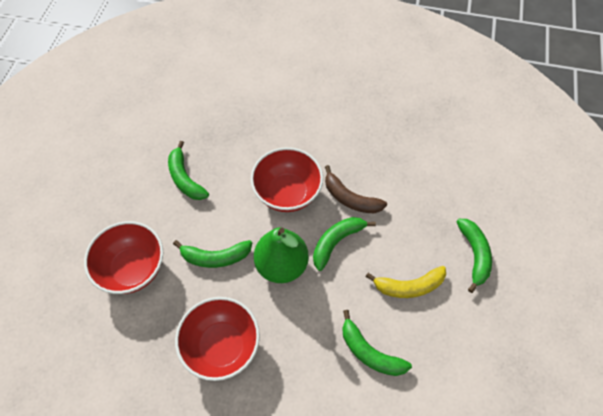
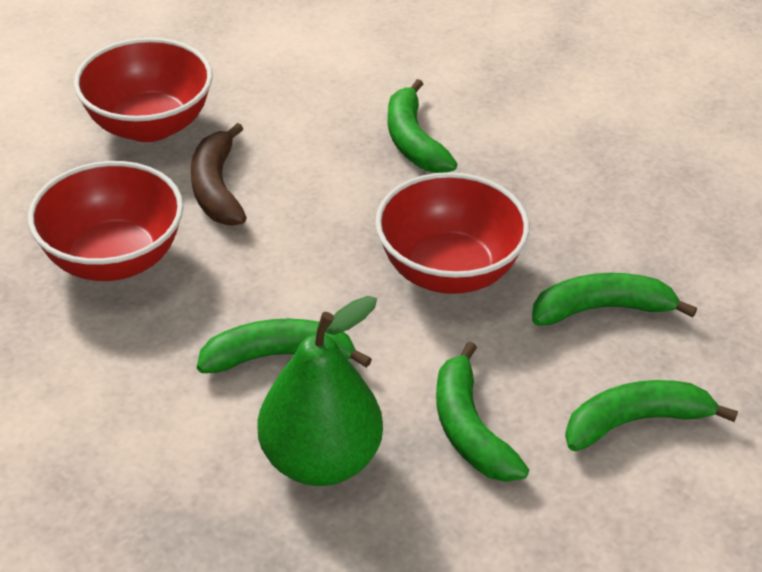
yellow banana: 1 -> 0

